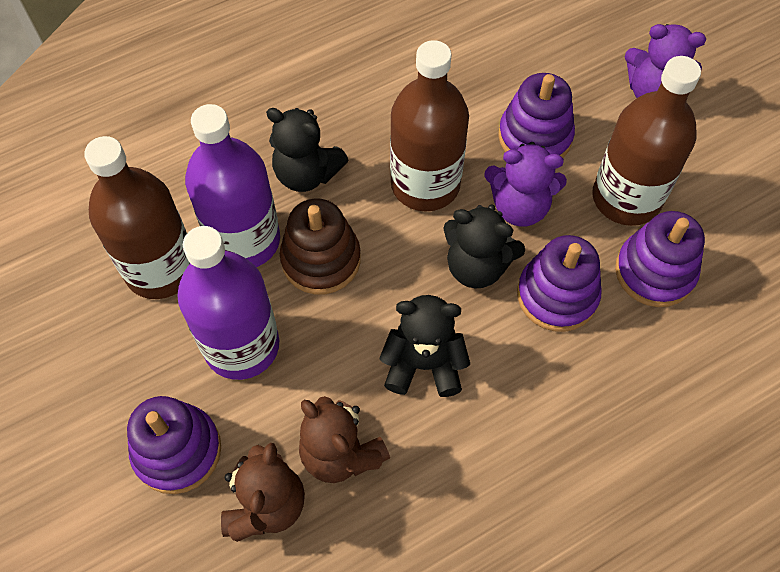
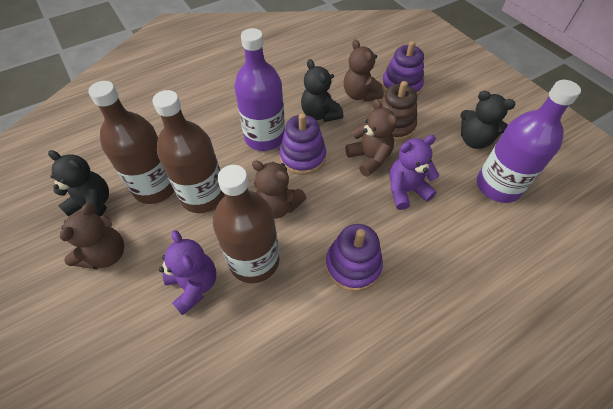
brown teddy bear: 2 -> 4
purple stacking toy: 4 -> 3

